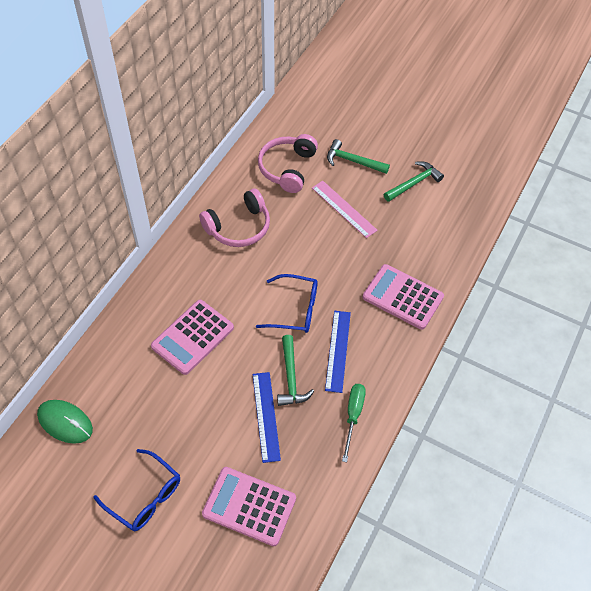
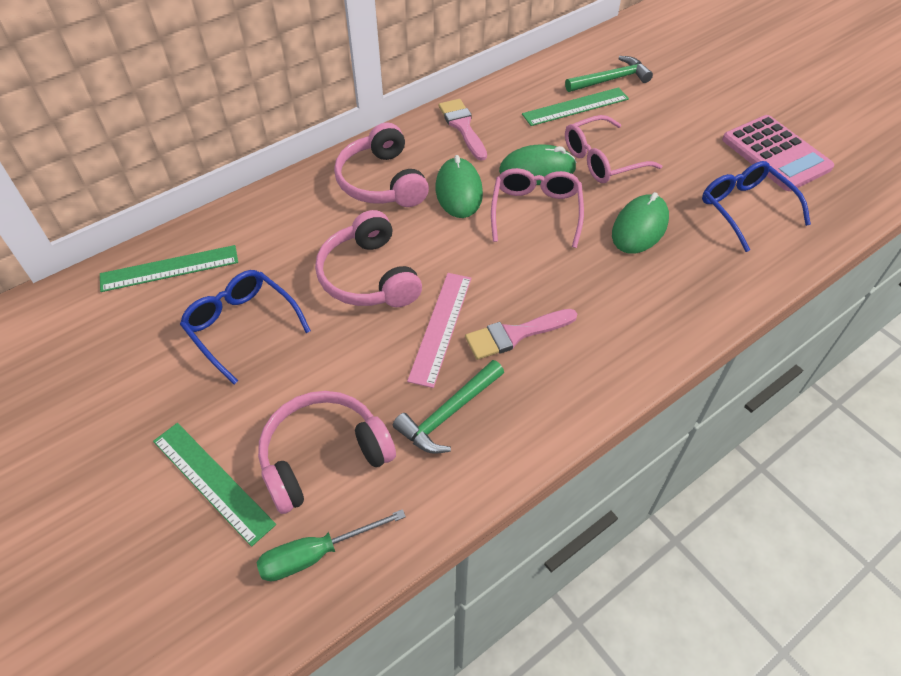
blue ruler: 2 -> 0
green hammer: 3 -> 2
green mouse: 1 -> 3
green ruler: 0 -> 3
pink brush: 0 -> 2
pink calculator: 3 -> 1
pink glasses: 0 -> 2
pink headphones: 2 -> 3

